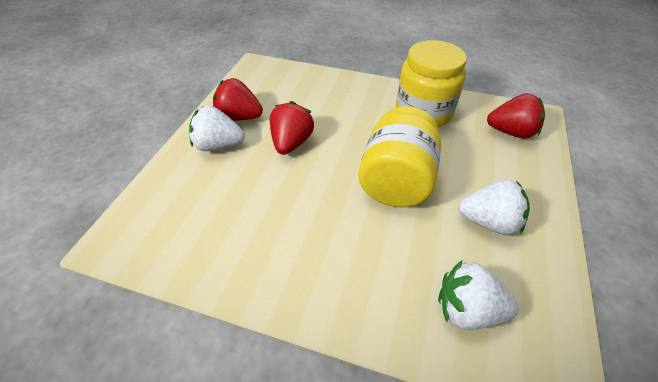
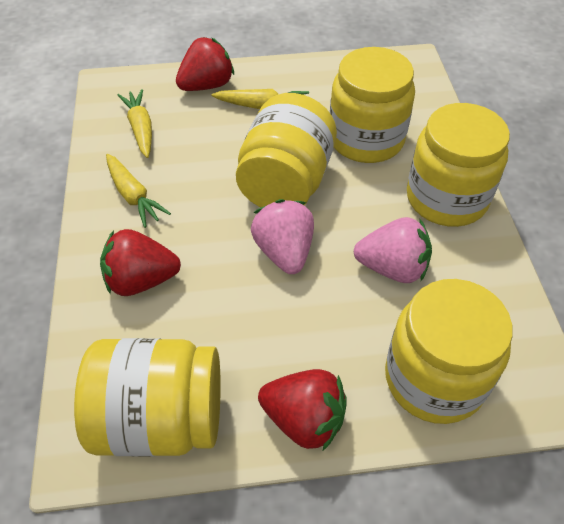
pink strawberry: 0 -> 2
white strawberry: 3 -> 0
yellow carrot: 0 -> 3
yellow jar: 2 -> 5

